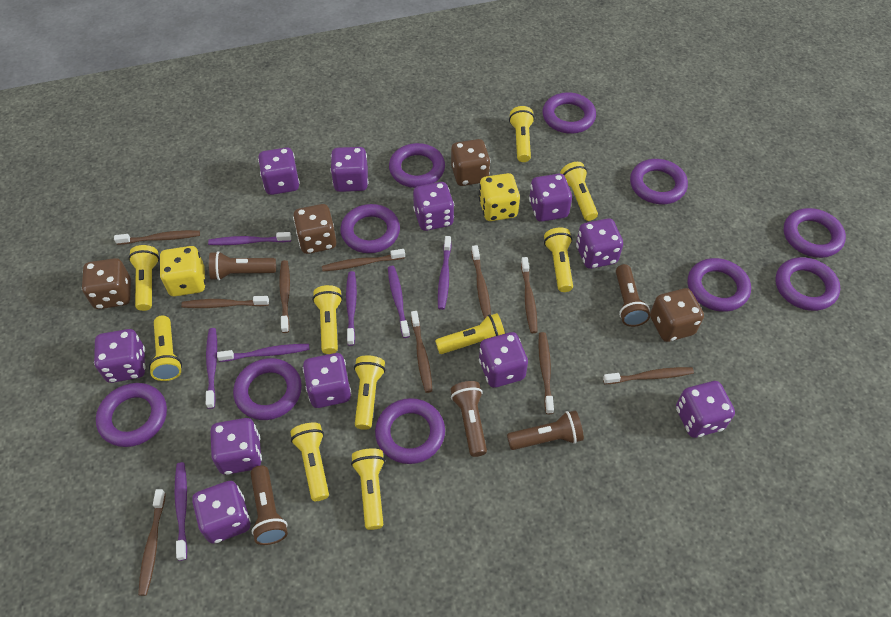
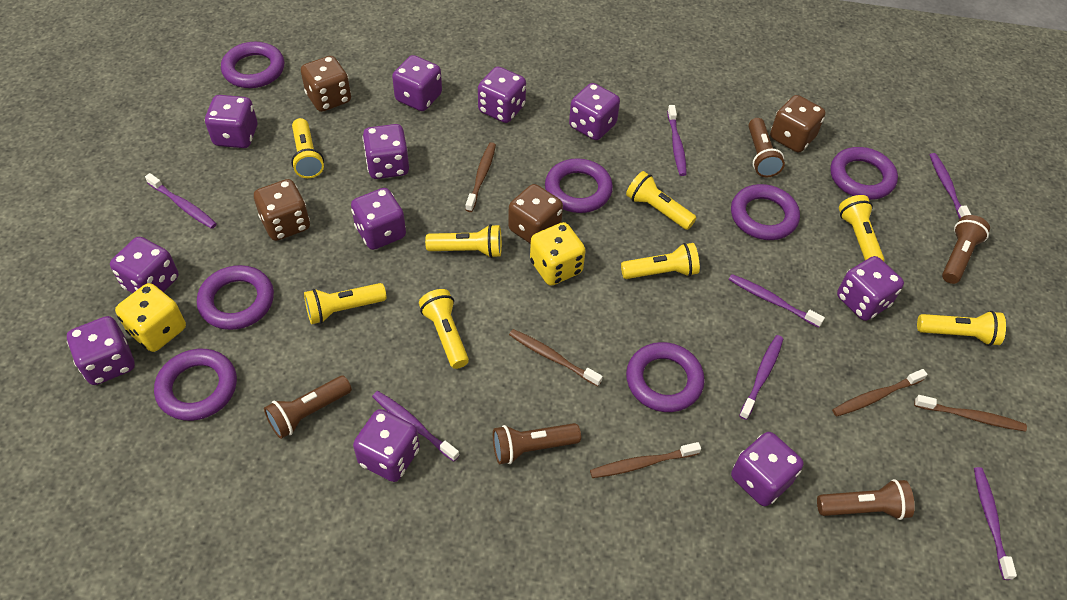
brown toothbrush: 10 -> 5
purple ring: 10 -> 7
yellow flashlight: 10 -> 8

